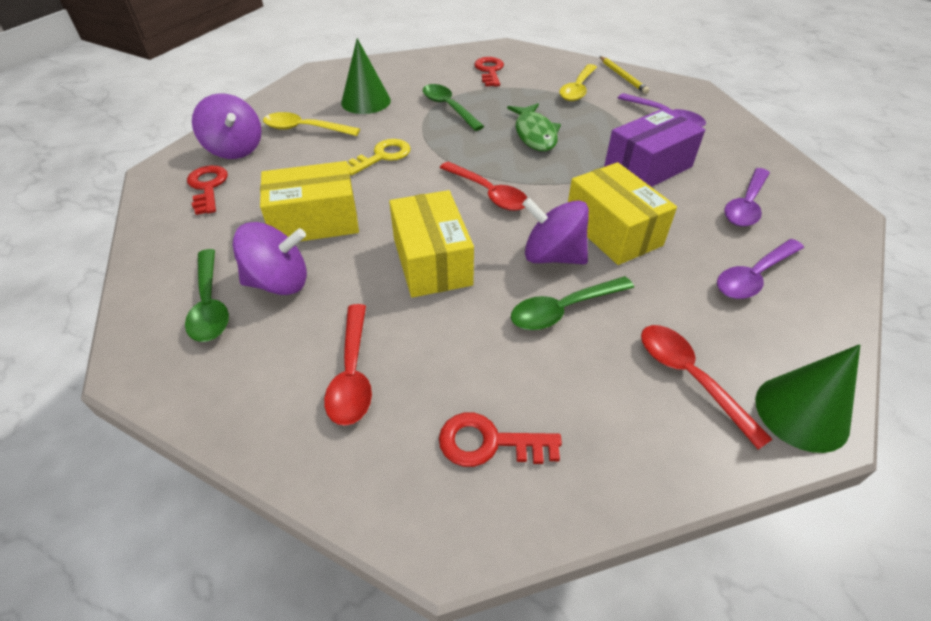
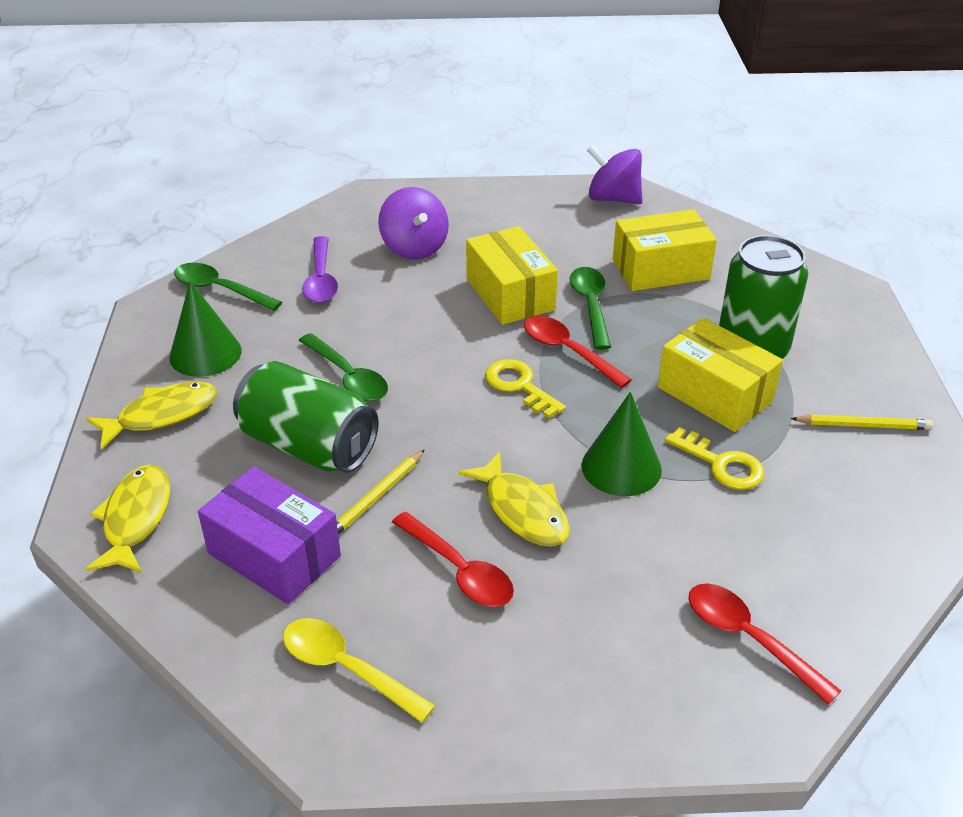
green can: 0 -> 2
green fish: 1 -> 0
purple spinning top: 3 -> 2
purple spoon: 3 -> 1
red key: 3 -> 0
yellow fish: 0 -> 3
yellow key: 1 -> 2
yellow pencil: 1 -> 2
yellow spoon: 2 -> 1

